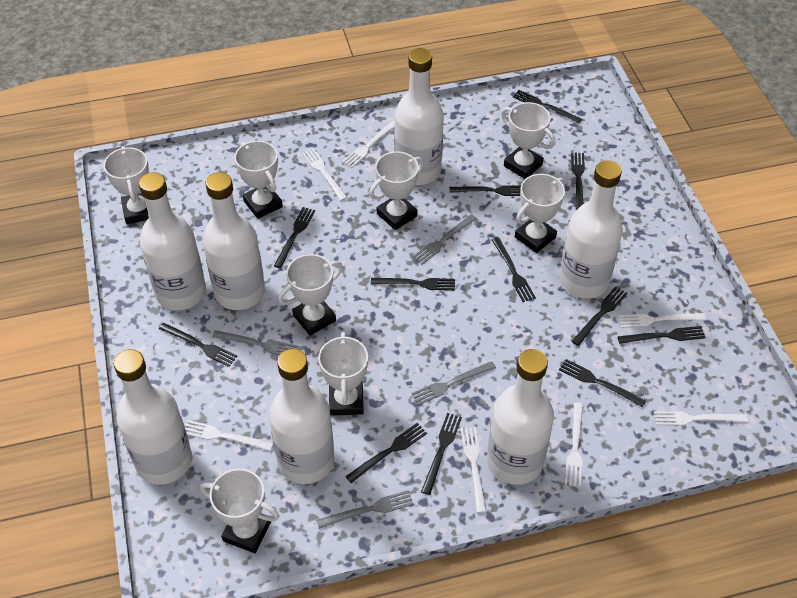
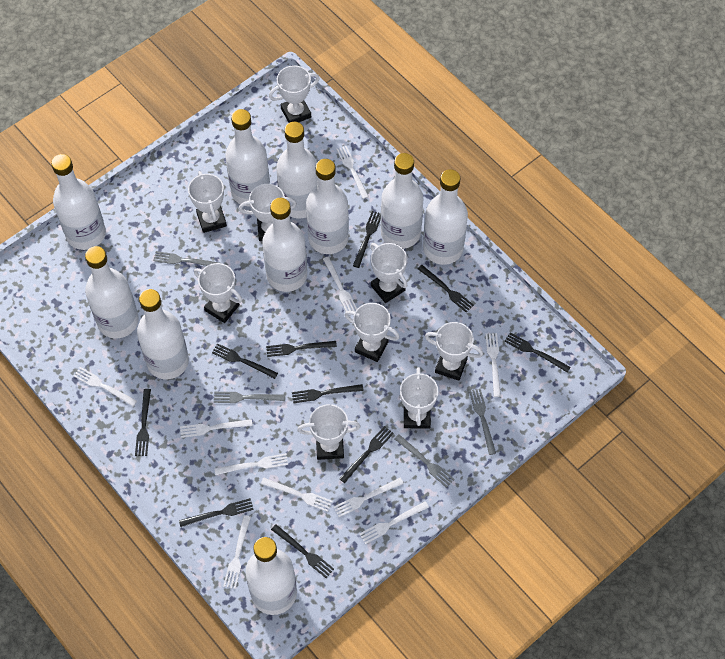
black fork: 12 -> 10
white bottle: 7 -> 10
white fork: 7 -> 10
white trophy: 8 -> 9

